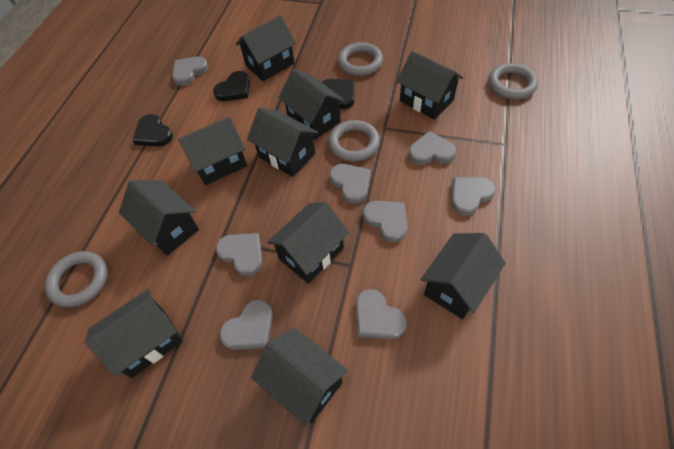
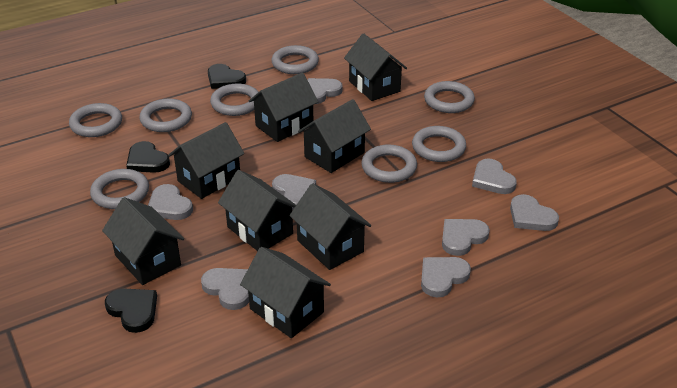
black house: 10 -> 8
grey ring: 4 -> 8

